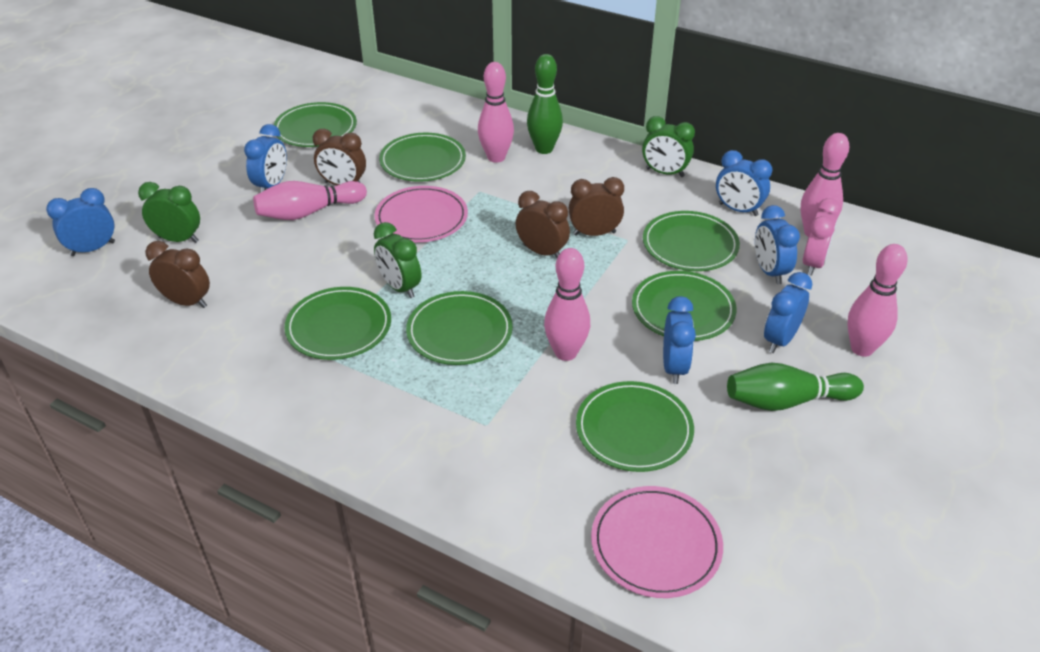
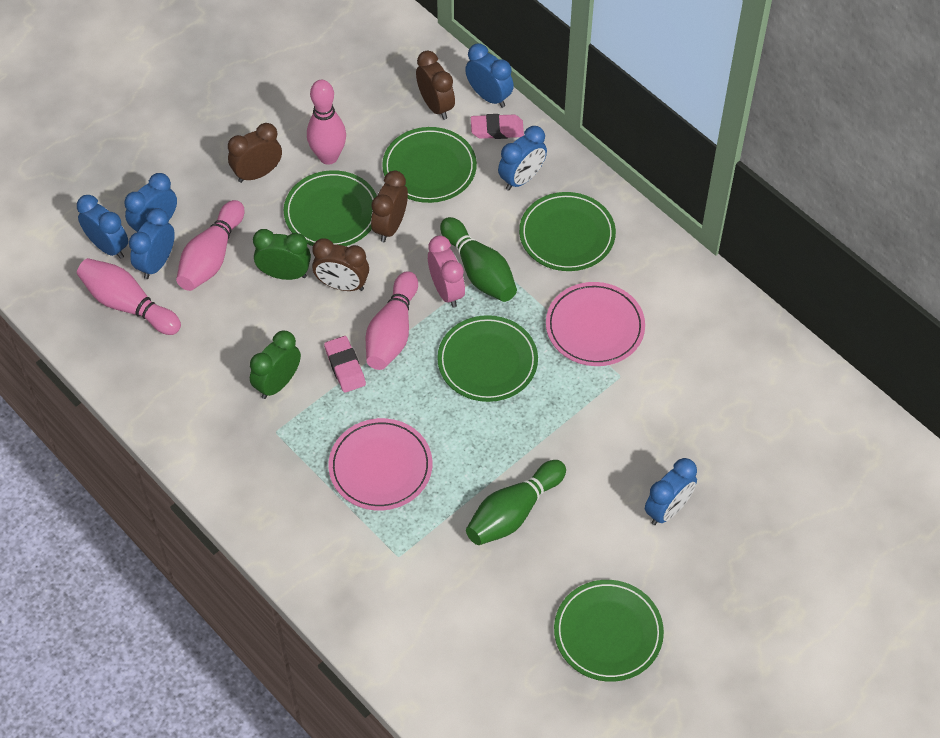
green clock: 3 -> 2
green plate: 7 -> 5
pink bowling pin: 5 -> 4
pink eraser: 0 -> 2

